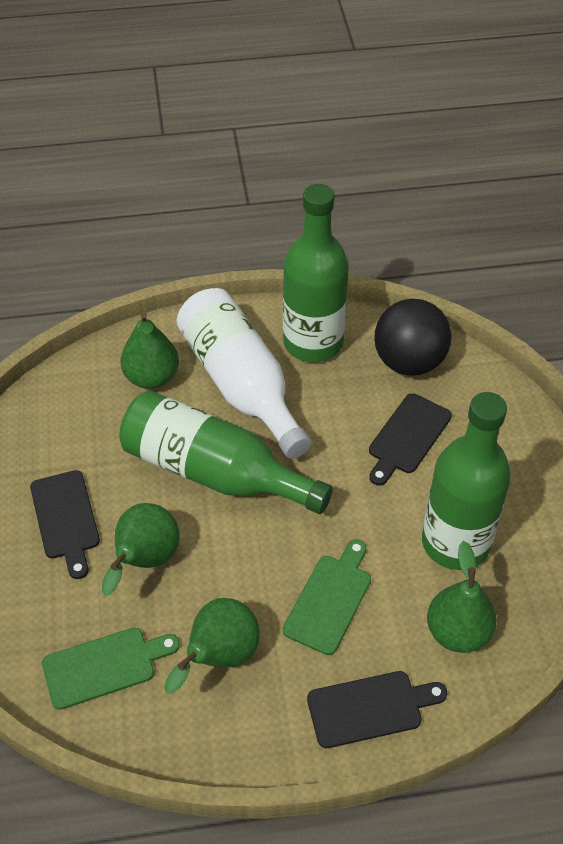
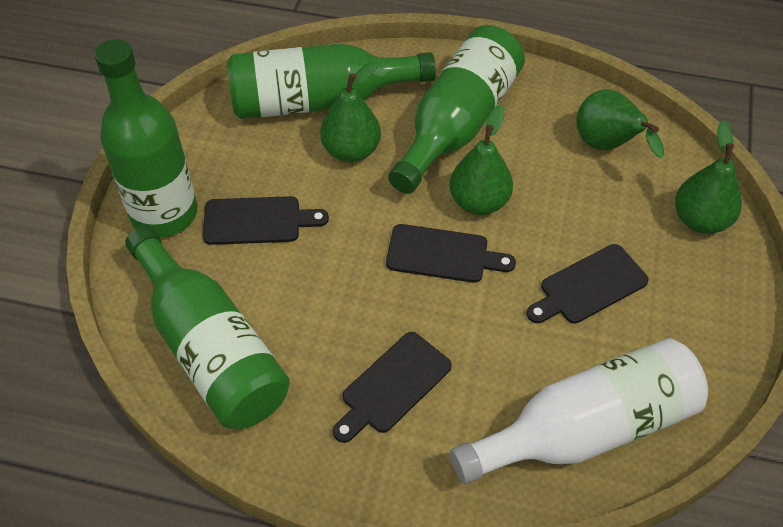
black ball: 1 -> 0
black cutting board: 3 -> 4
green bottle: 3 -> 4
green cutting board: 2 -> 0

